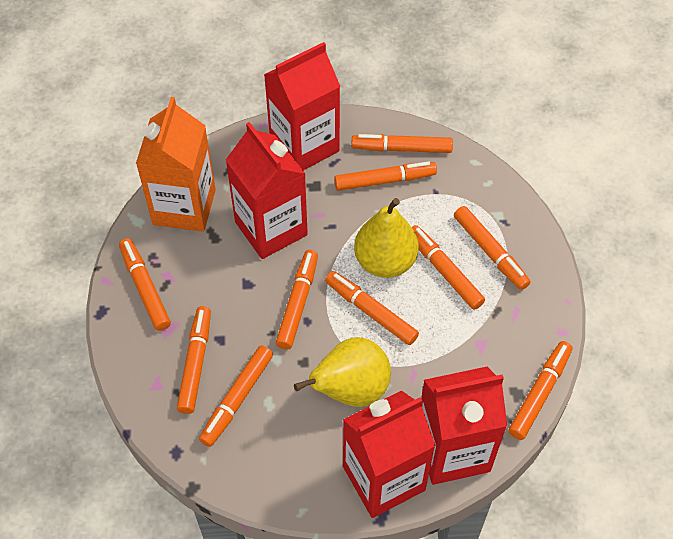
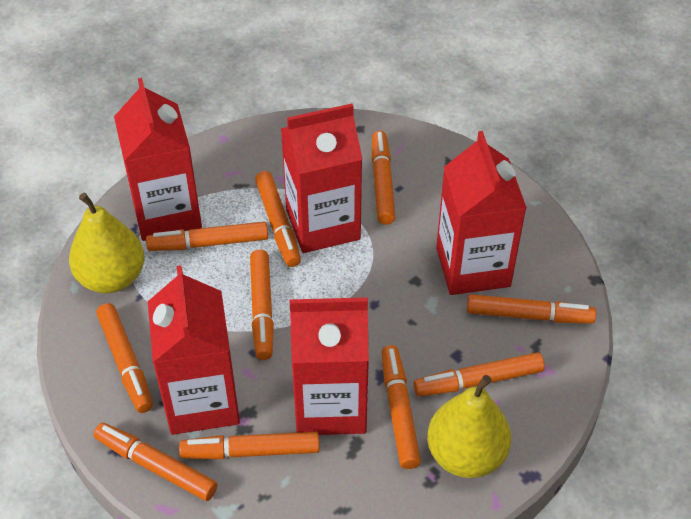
orange carton: 1 -> 0
red carton: 4 -> 5

